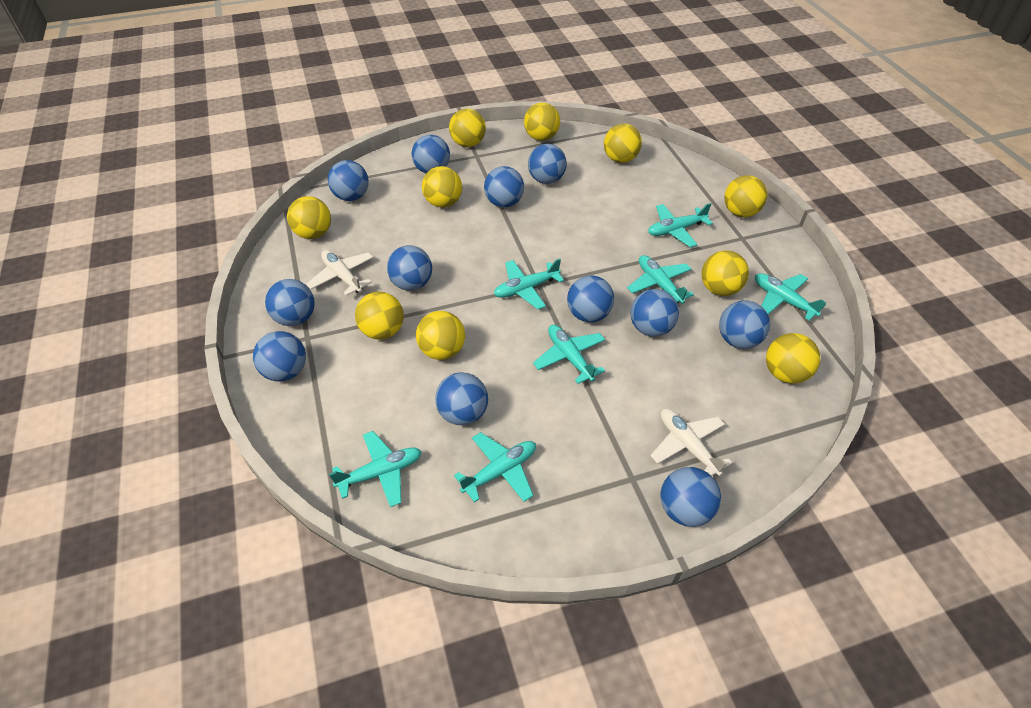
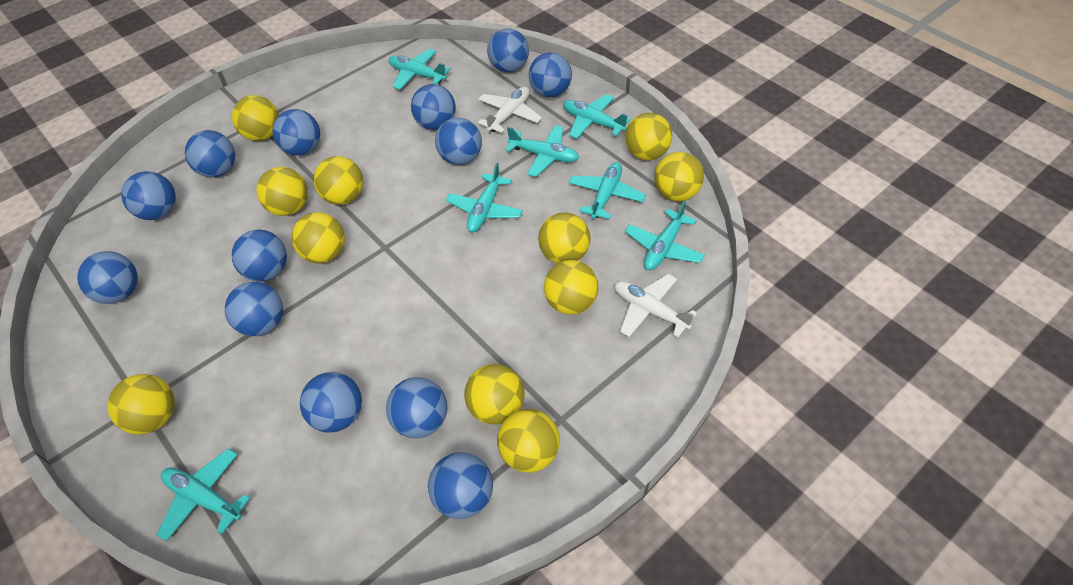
blue ball: 12 -> 13
yellow ball: 10 -> 11

